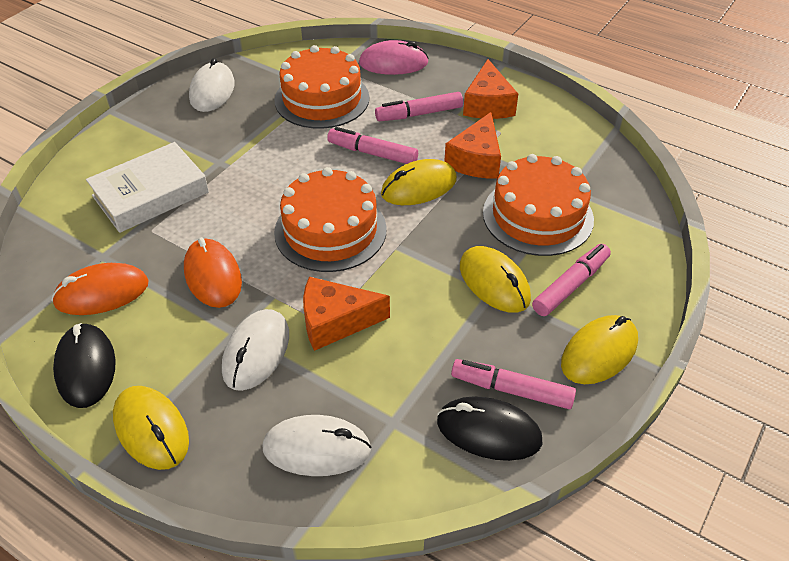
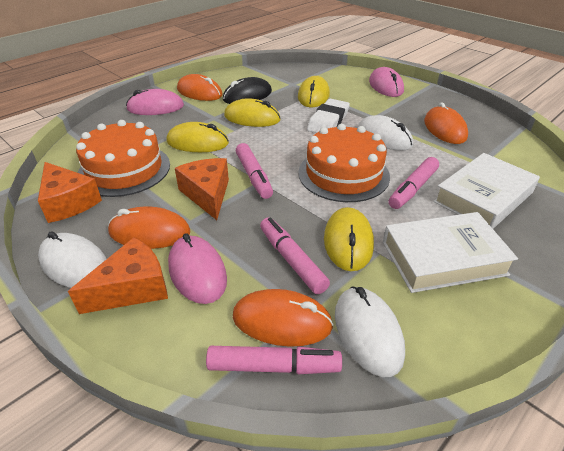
black mouse: 2 -> 1
orange cake: 3 -> 2
orange mouse: 2 -> 4
pink mouse: 1 -> 3
white book: 1 -> 2
white eraser: 0 -> 1

